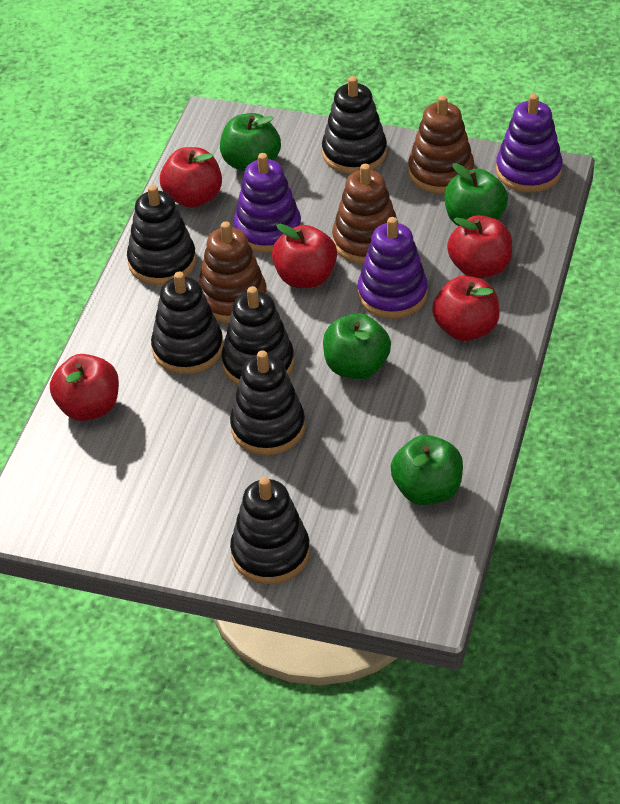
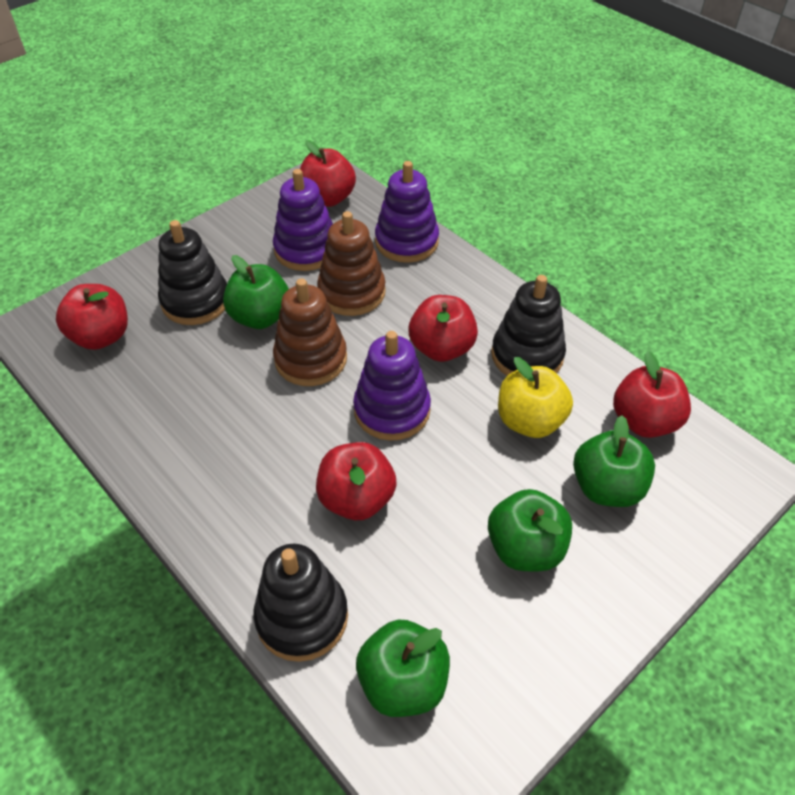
black stacking toy: 6 -> 3
brown stacking toy: 3 -> 2
yellow apple: 0 -> 1

